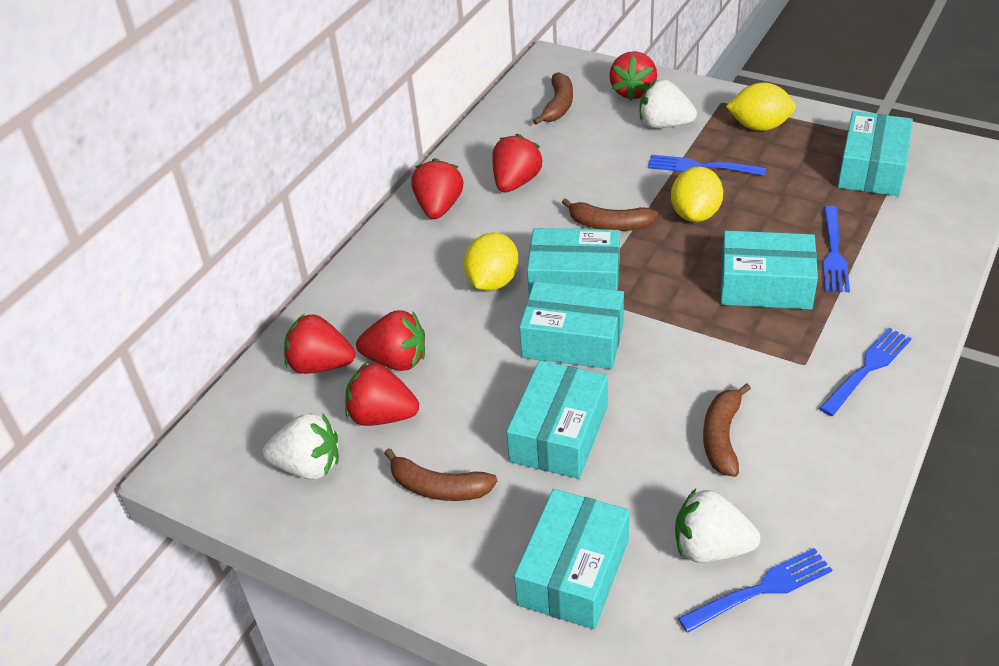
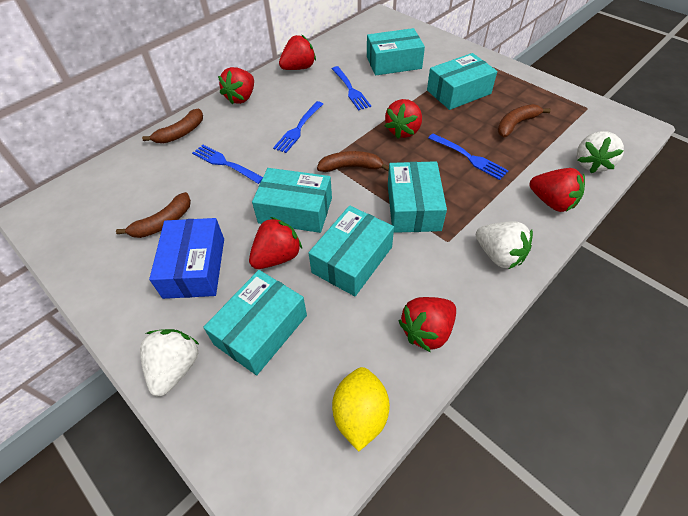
blue box: 0 -> 1
yellow lemon: 3 -> 1

